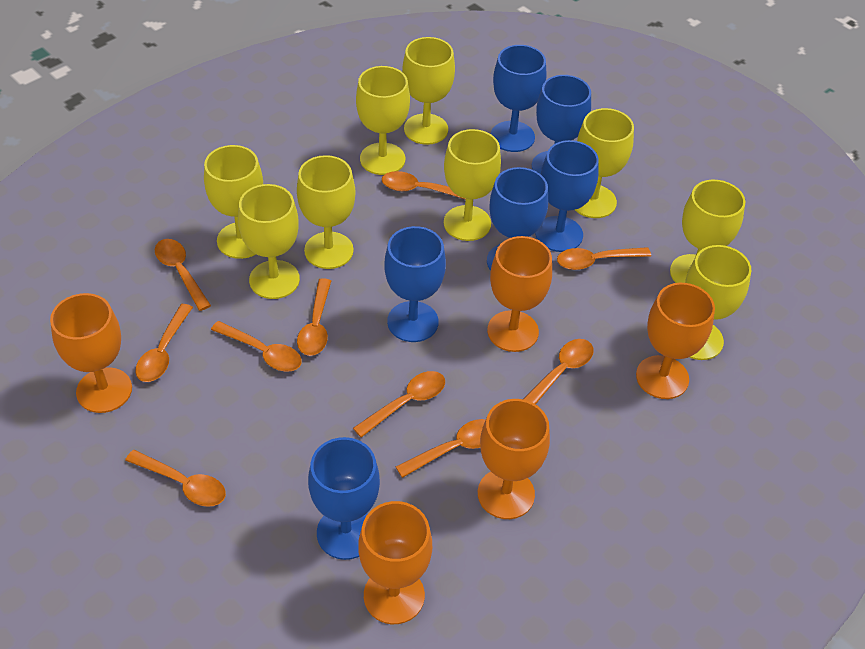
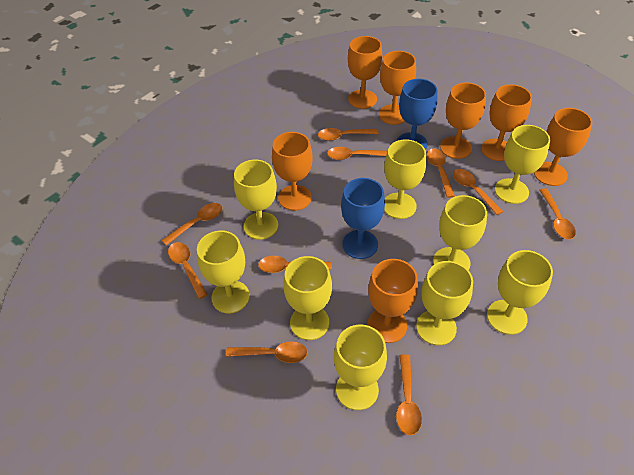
blue goblet: 6 -> 2
orange goblet: 5 -> 7

